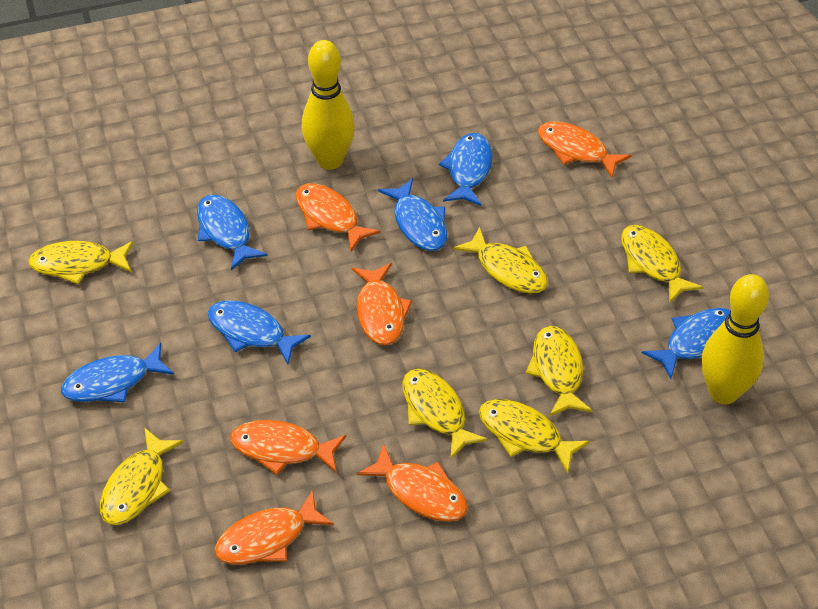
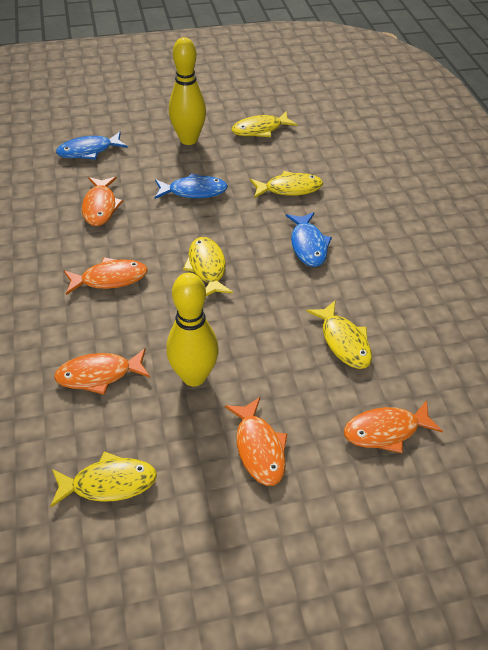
blue fish: 6 -> 3
orange fish: 6 -> 5
yellow fish: 7 -> 5

